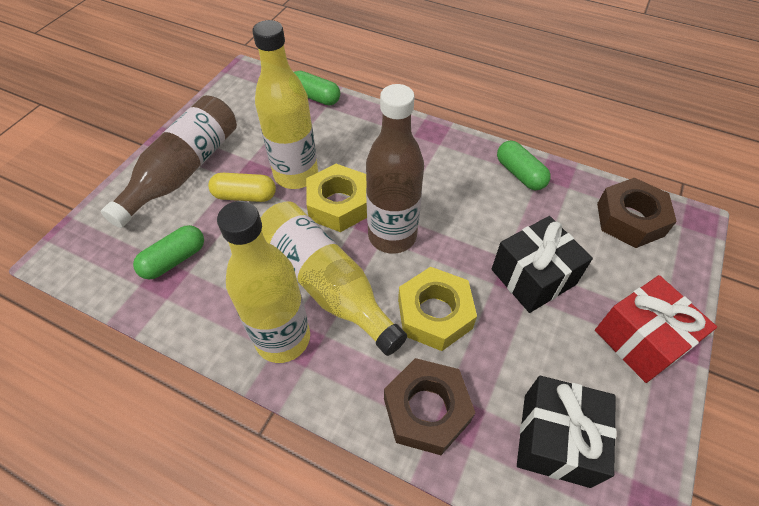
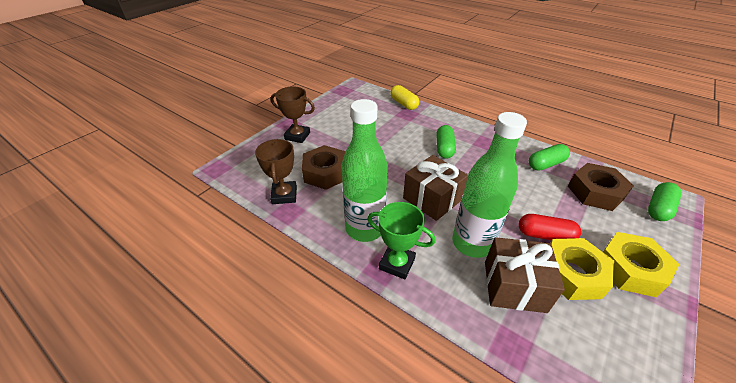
black gift: 2 -> 0
brown bottle: 2 -> 0
brown gift: 0 -> 2
brown trophy: 0 -> 2
green bottle: 0 -> 2
green trophy: 0 -> 1
red capsule: 0 -> 1
red gift: 1 -> 0
yellow bottle: 3 -> 0

